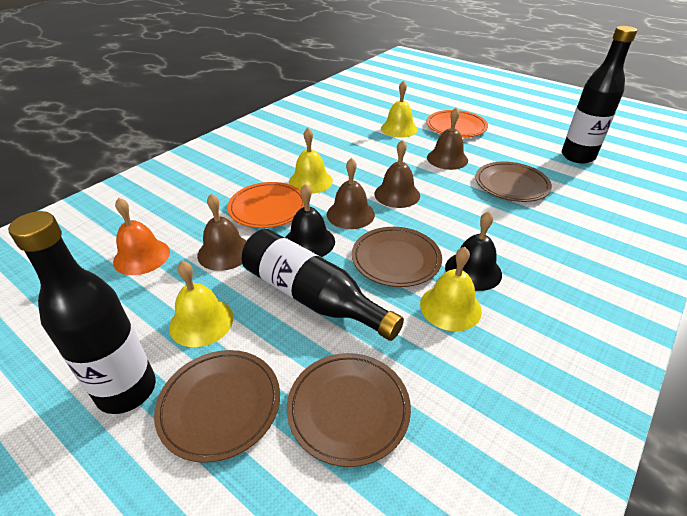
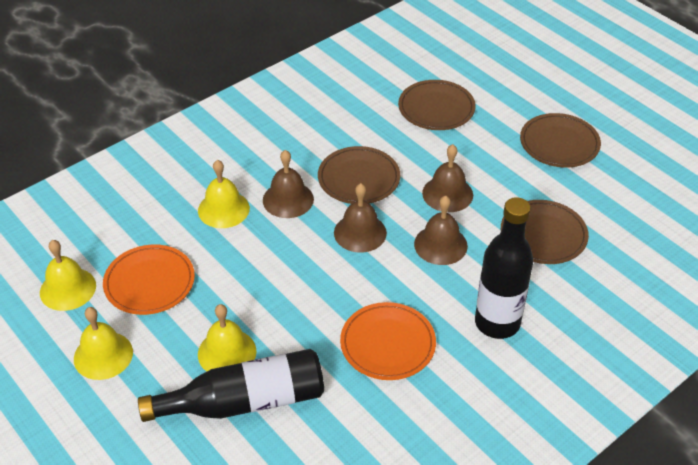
black bell: 2 -> 0
black bottle: 3 -> 2
orange bell: 1 -> 0

